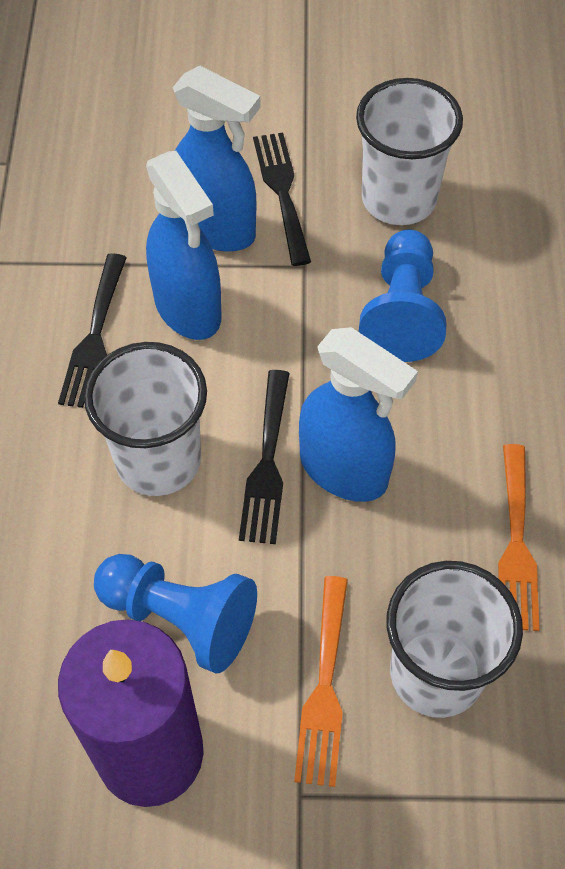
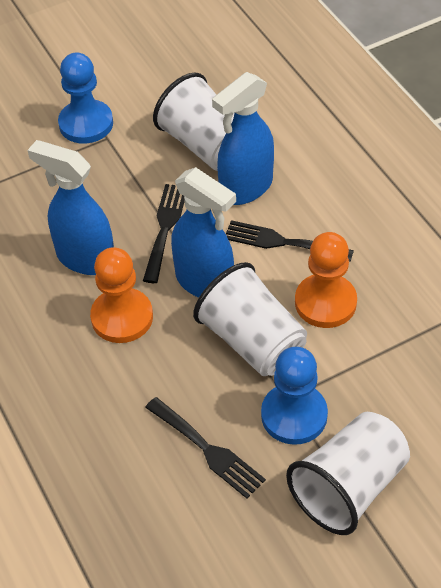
orange fork: 2 -> 0
orange pawn: 0 -> 2
purple candle: 1 -> 0

